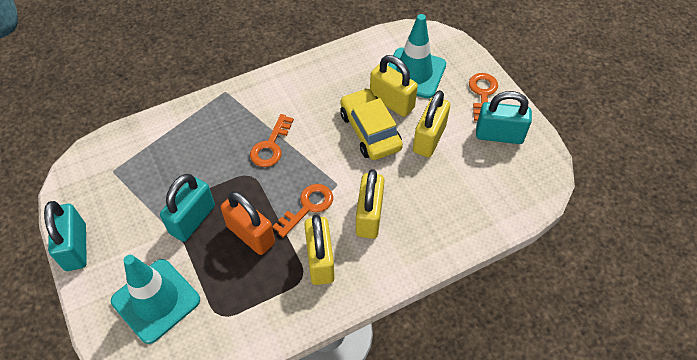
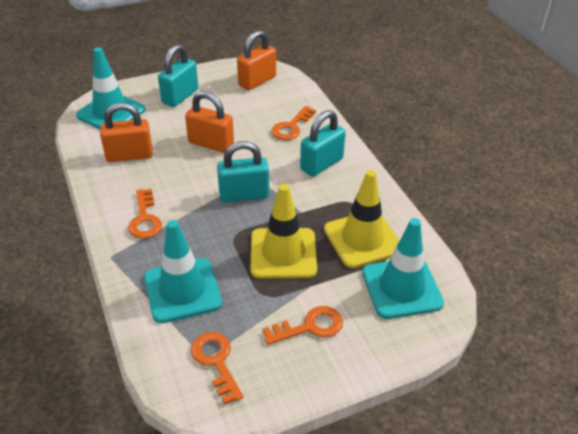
orange key: 3 -> 4
orange padlock: 1 -> 3
turquoise traffic cone: 2 -> 3
yellow car: 1 -> 0
yellow padlock: 4 -> 0
yellow traffic cone: 0 -> 2

